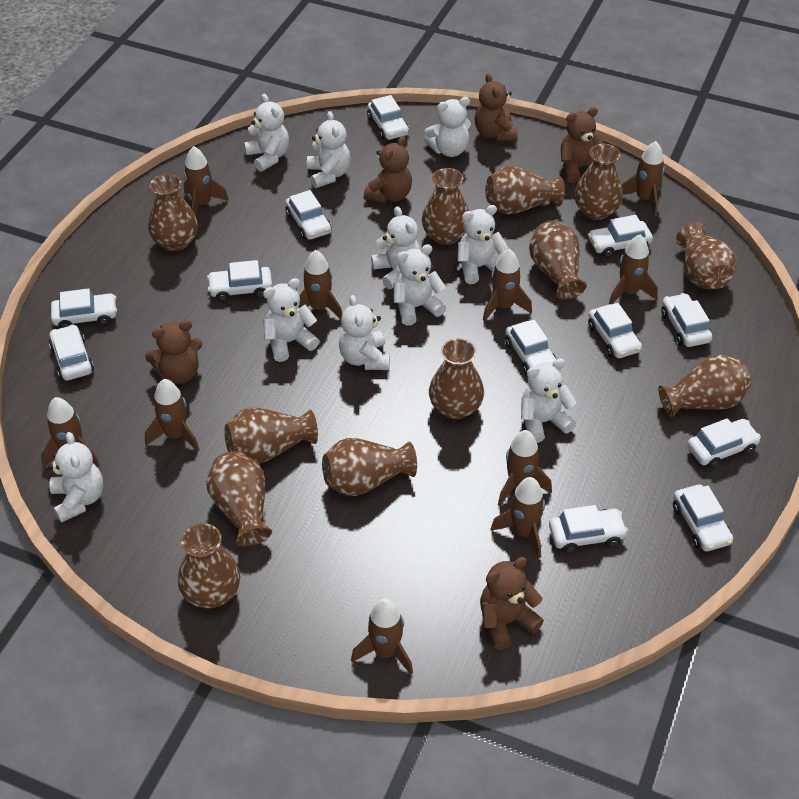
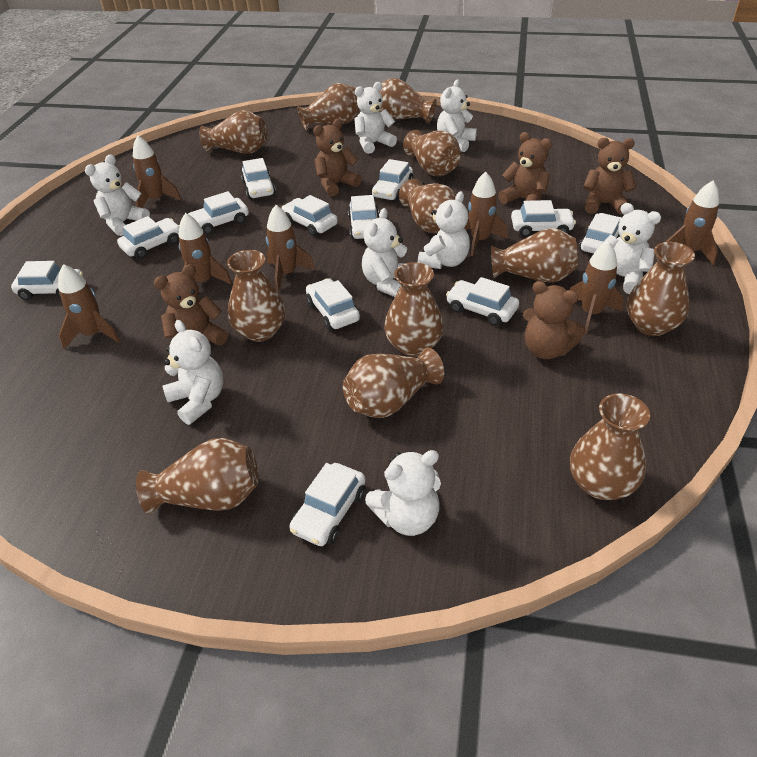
brown rocket: 10 -> 7
white teddy bear: 10 -> 8

